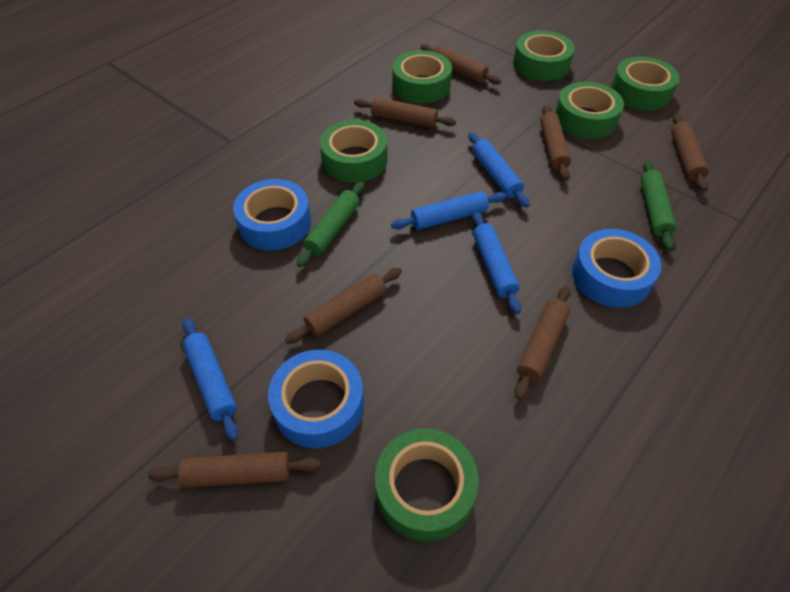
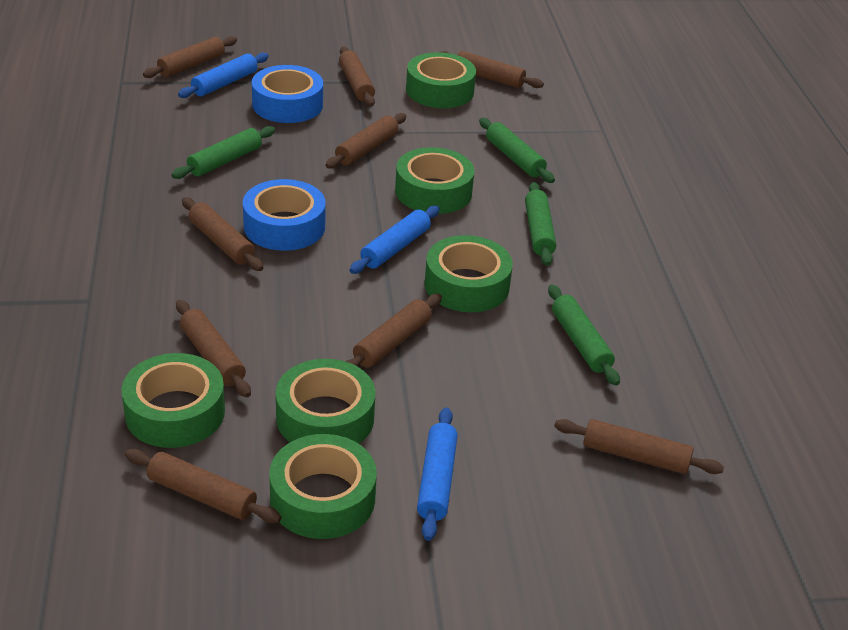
blue rolling pin: 4 -> 3
blue tape: 3 -> 2
brown rolling pin: 7 -> 9
green rolling pin: 2 -> 4

